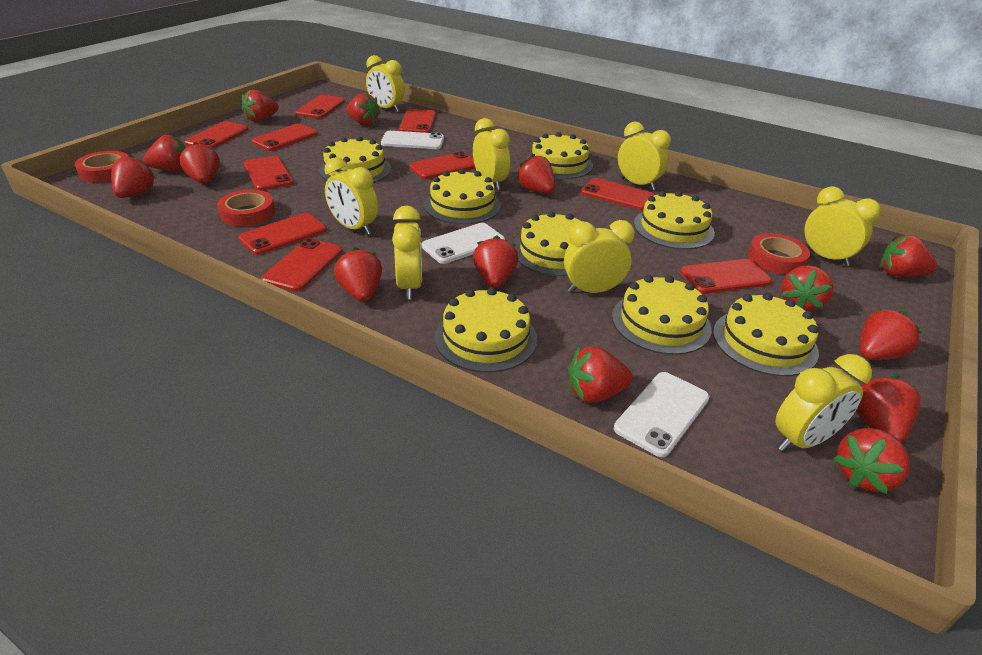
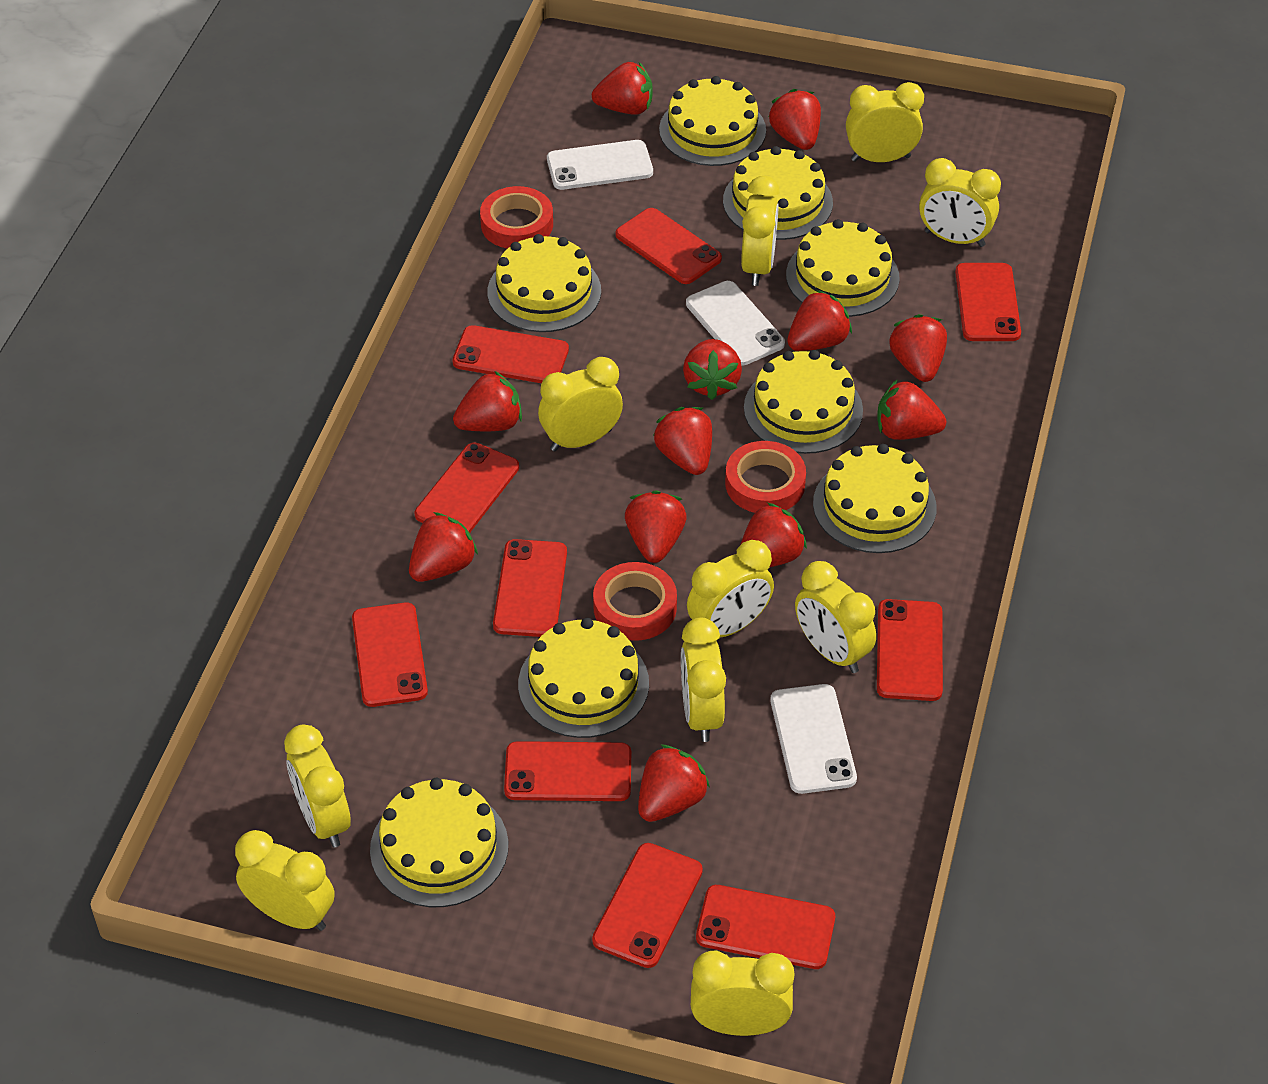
red strawberry: 14 -> 12
yellow clock: 8 -> 10

